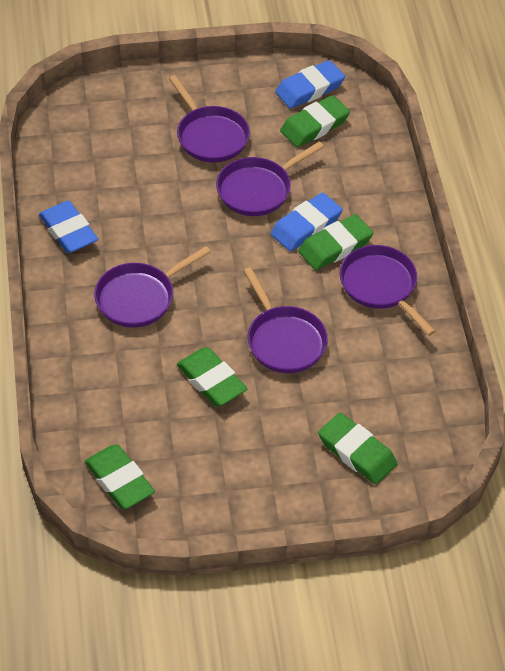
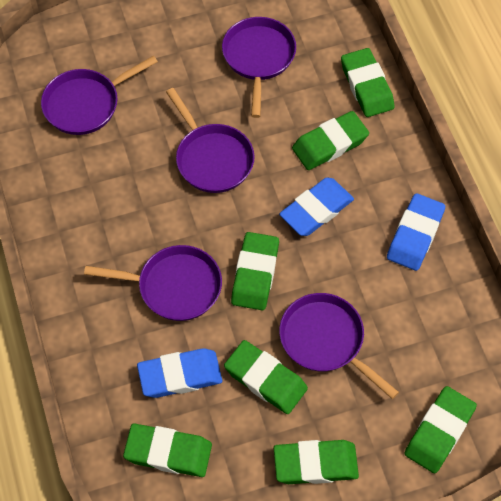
green eraser: 5 -> 7

